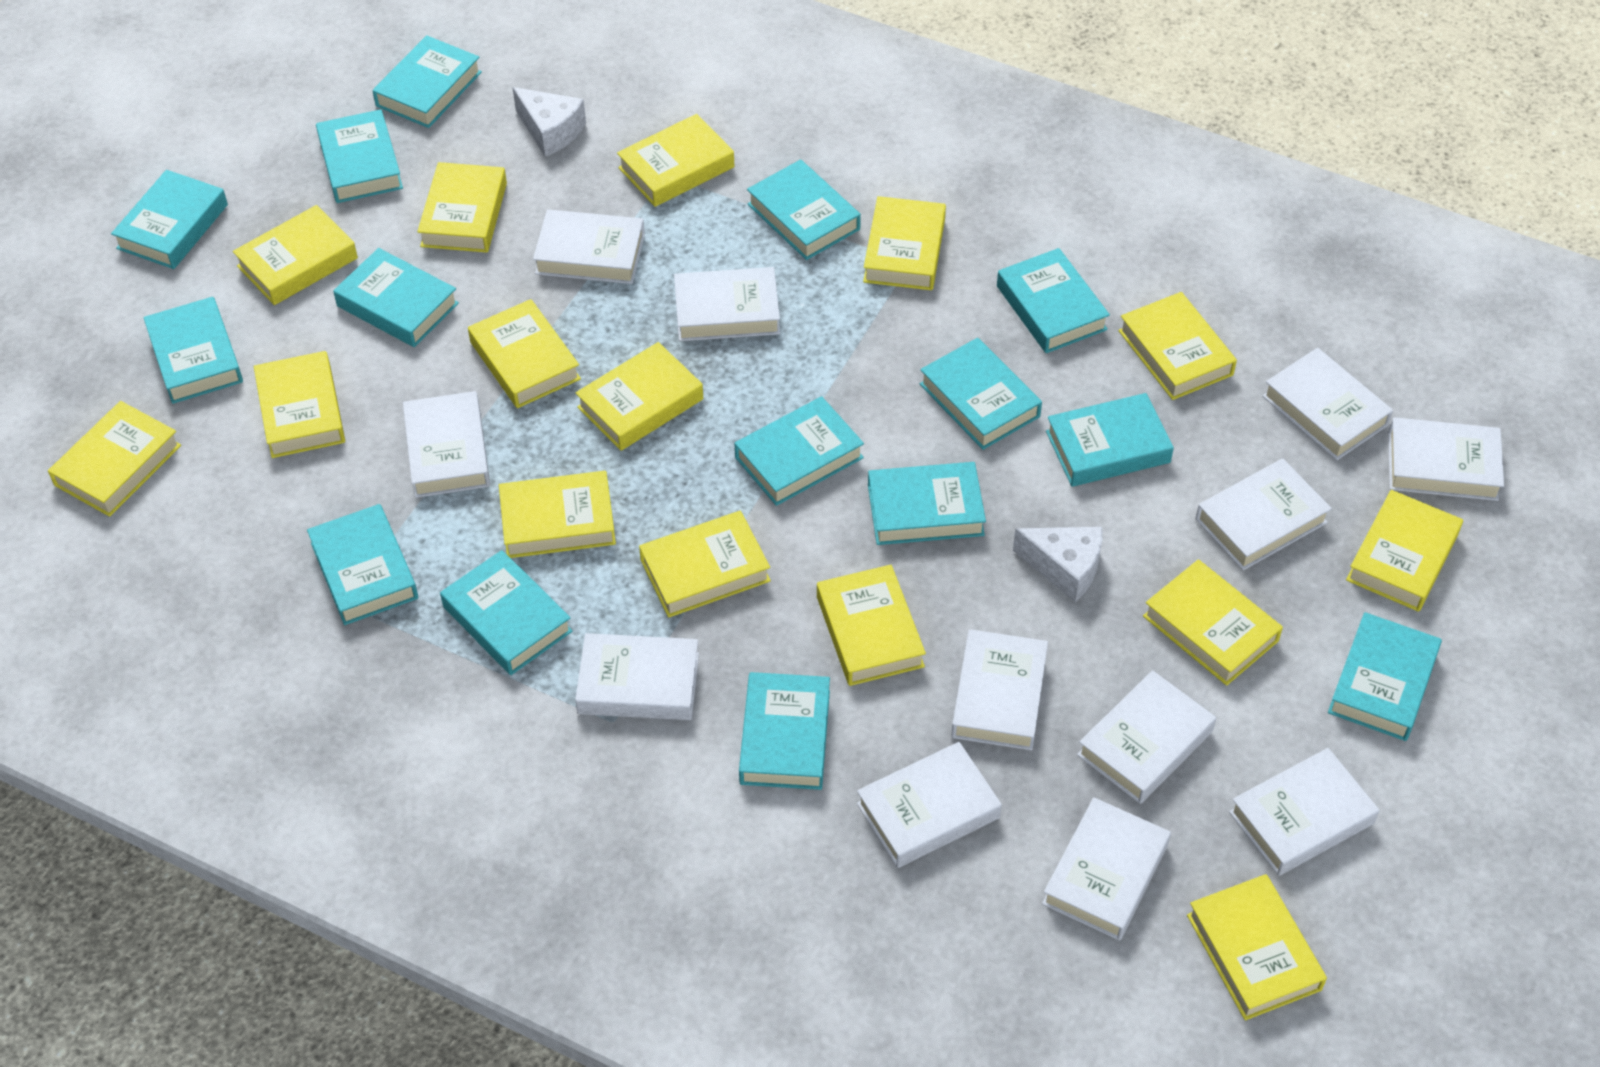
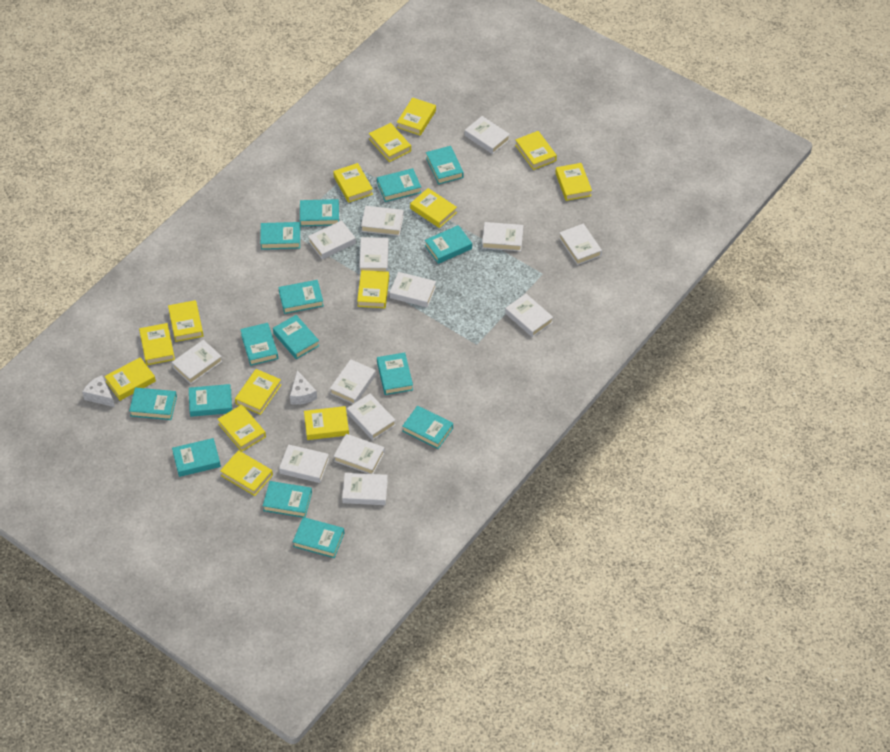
white book: 12 -> 14
yellow book: 15 -> 14

